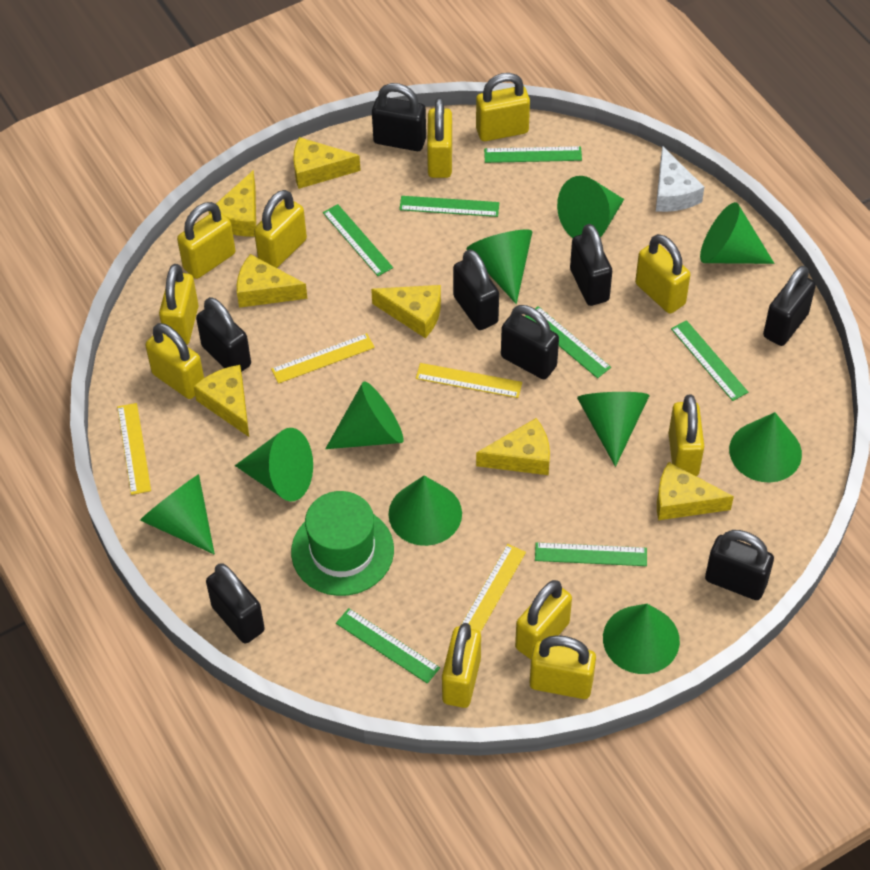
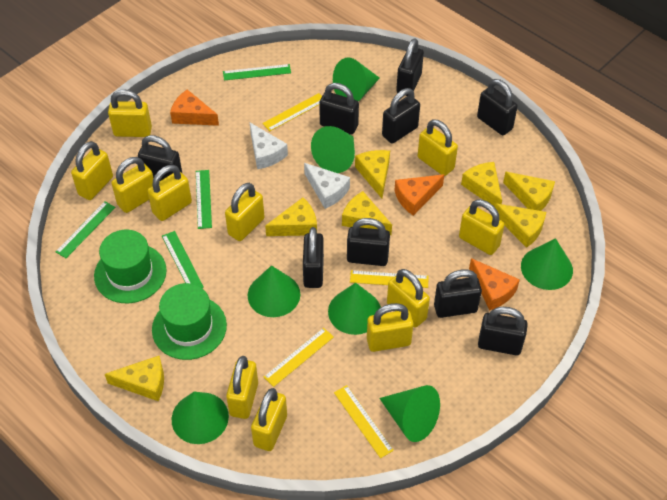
black padlock: 8 -> 9
green cone: 10 -> 7
green hat: 1 -> 2
green ruler: 7 -> 4
orange cheese: 0 -> 3
white cheese: 1 -> 2

